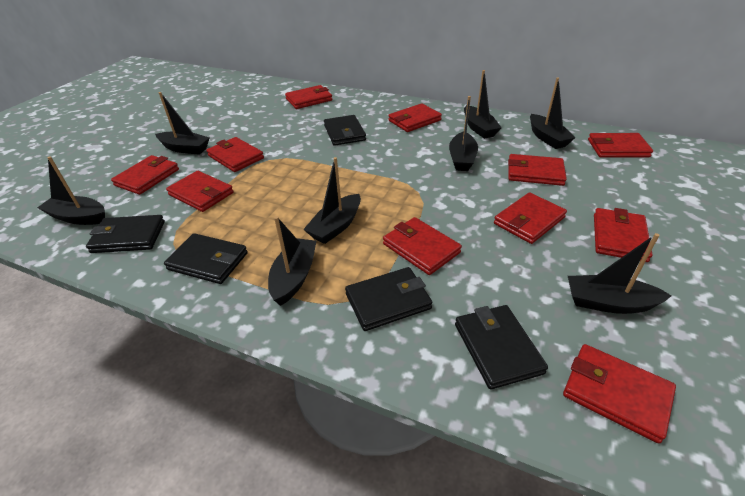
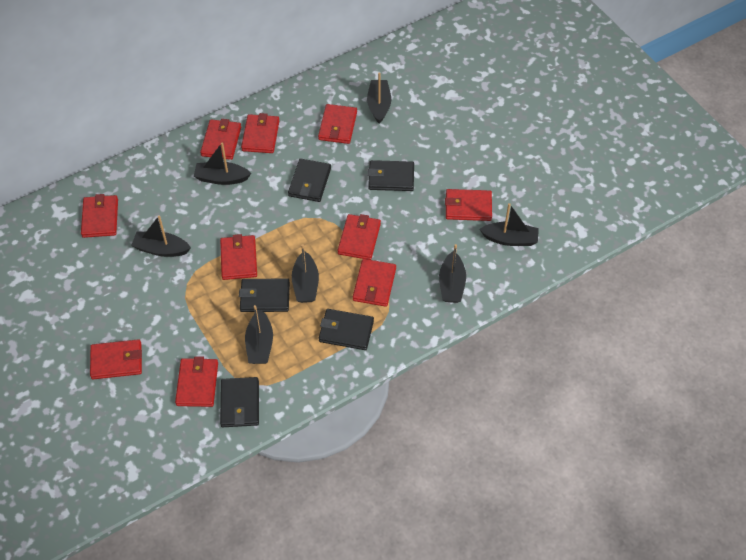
black boat: 8 -> 7
red wallet: 11 -> 10

